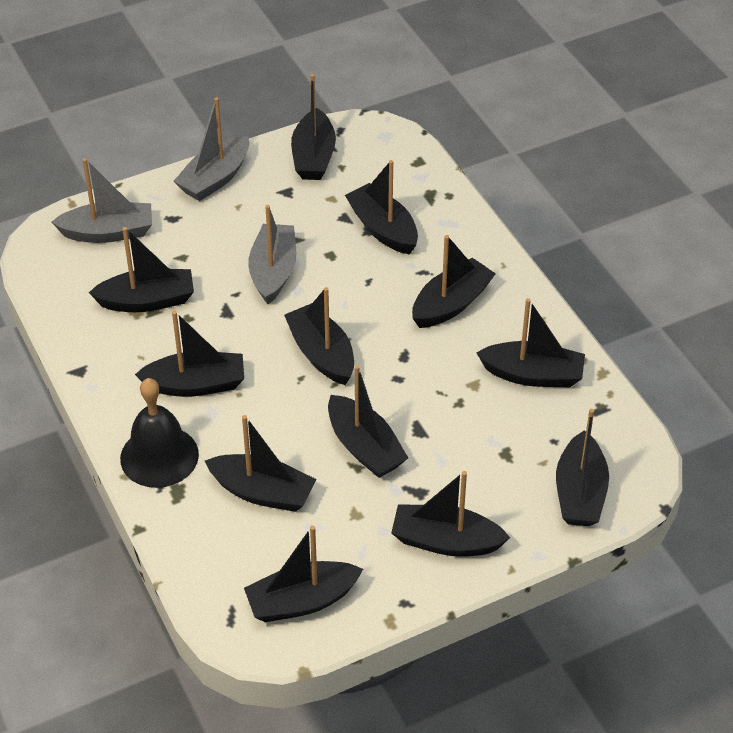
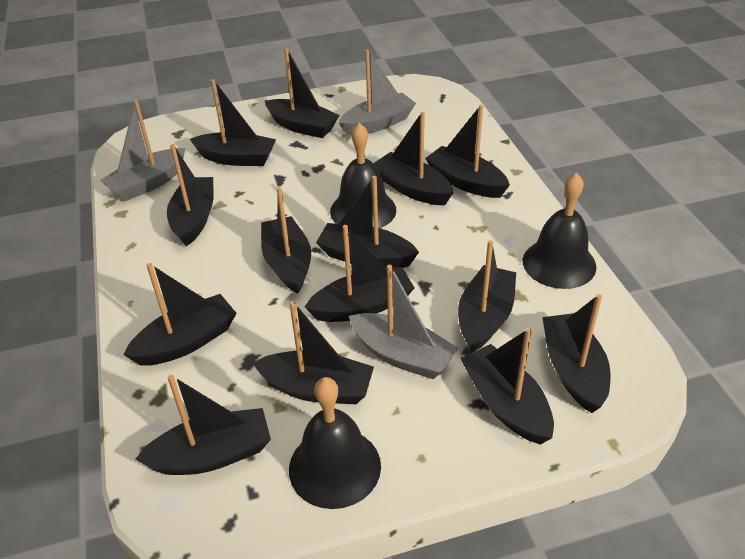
black bell: 1 -> 3
black boat: 12 -> 14

